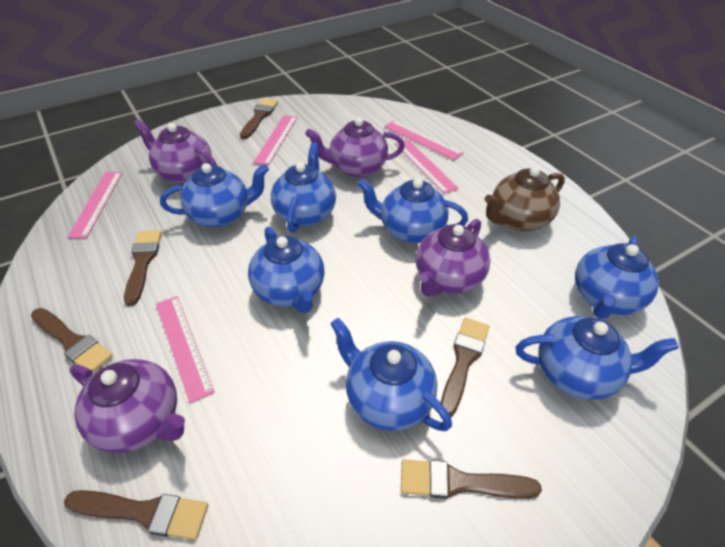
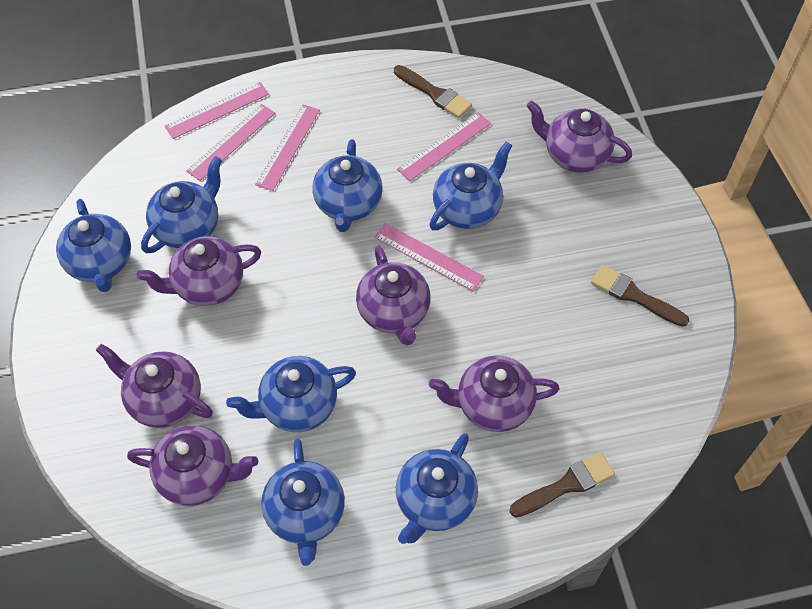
brown brush: 6 -> 3
brown teapot: 1 -> 0
purple teapot: 4 -> 6

